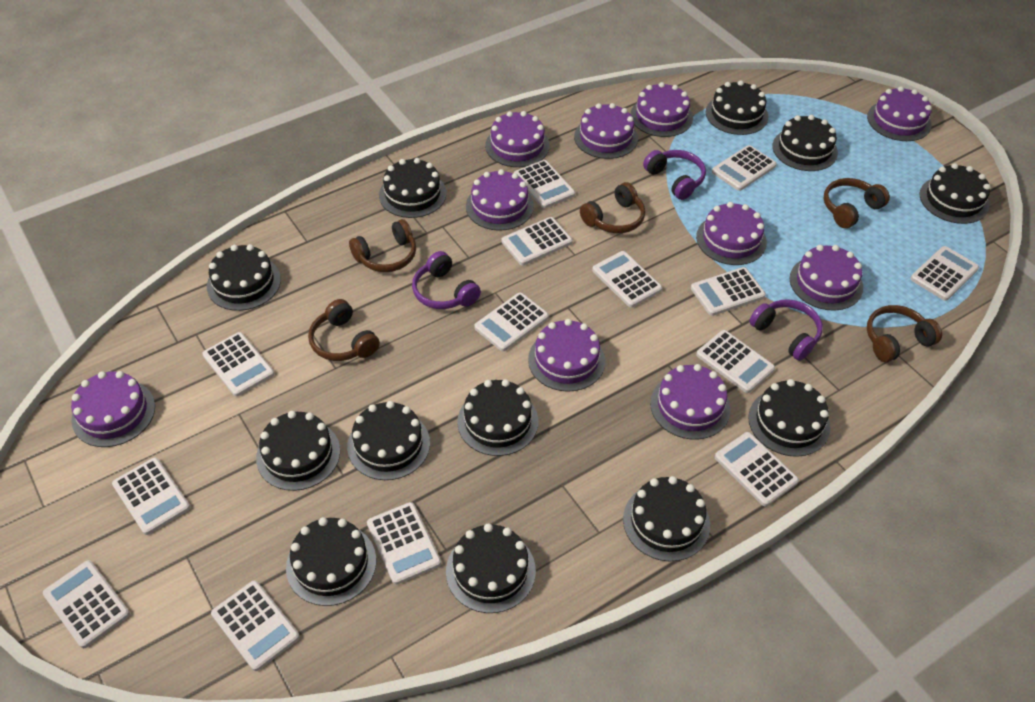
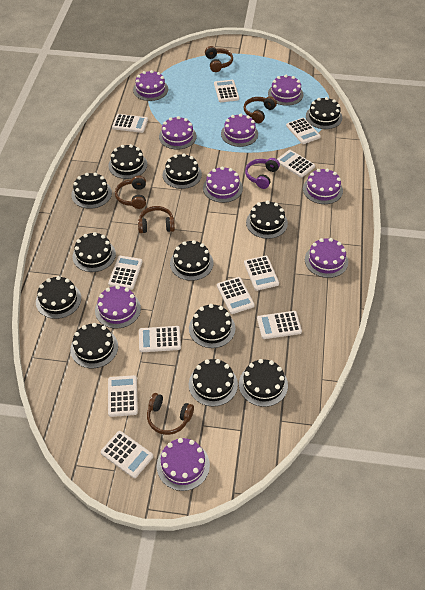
purple cake: 10 -> 9
purple headphones: 3 -> 1
white calculator: 14 -> 11

